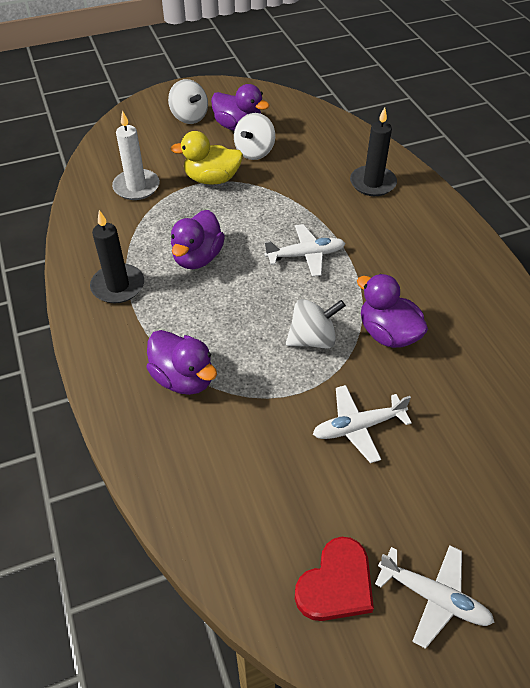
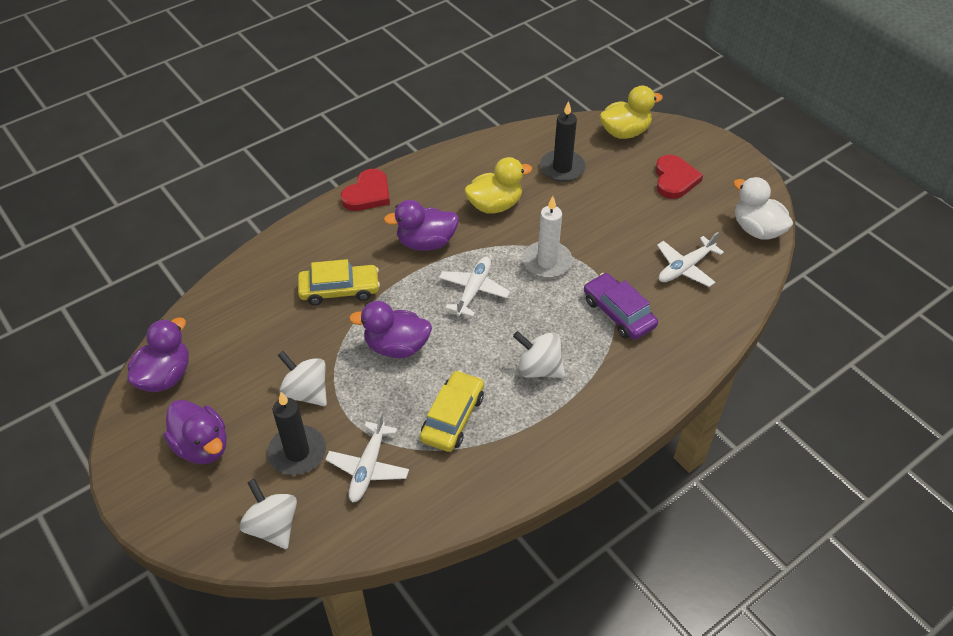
purple car: 0 -> 1
red heart: 1 -> 2
white duck: 0 -> 1
yellow car: 0 -> 2
yellow duck: 1 -> 2

